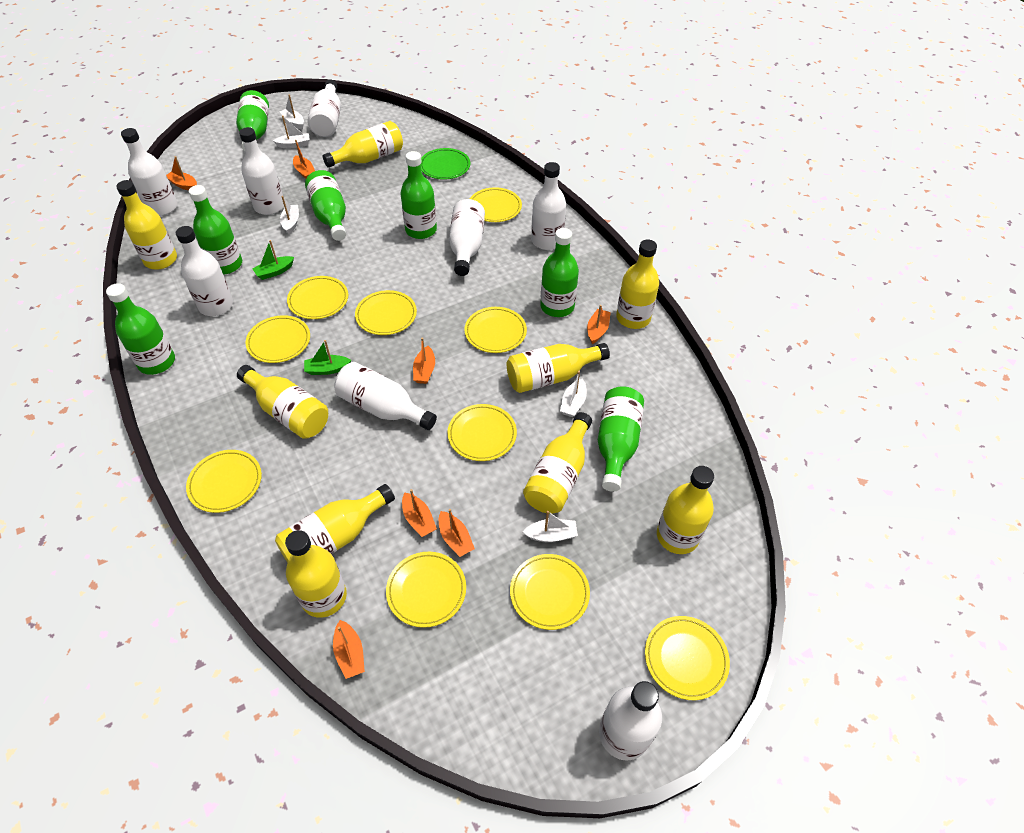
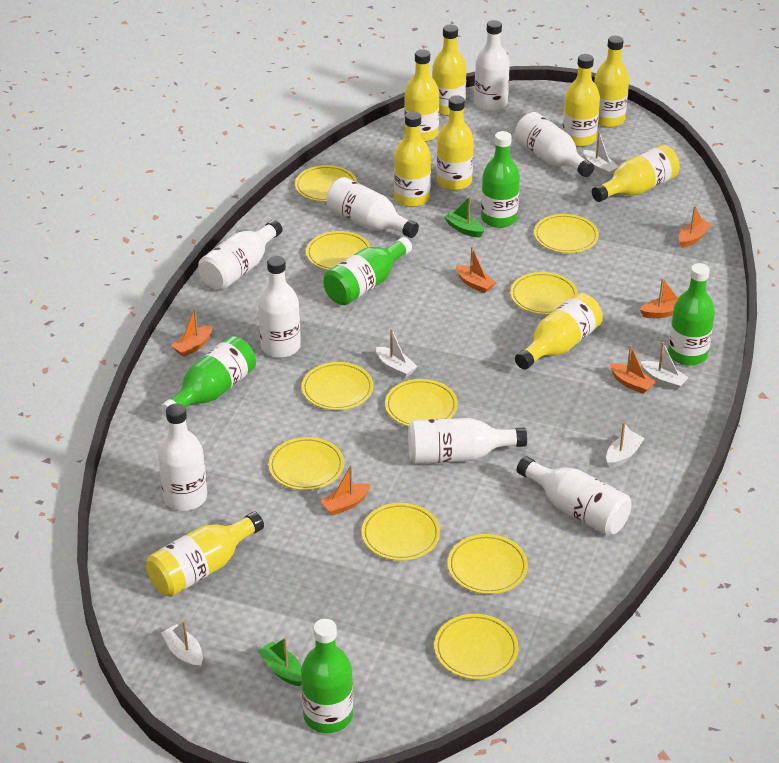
green bottle: 7 -> 5
green plate: 1 -> 0
orange boat: 7 -> 6

